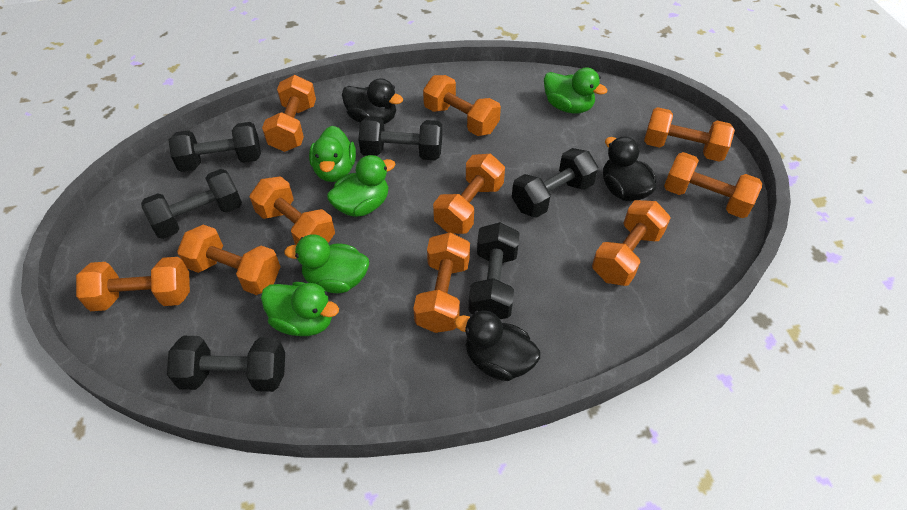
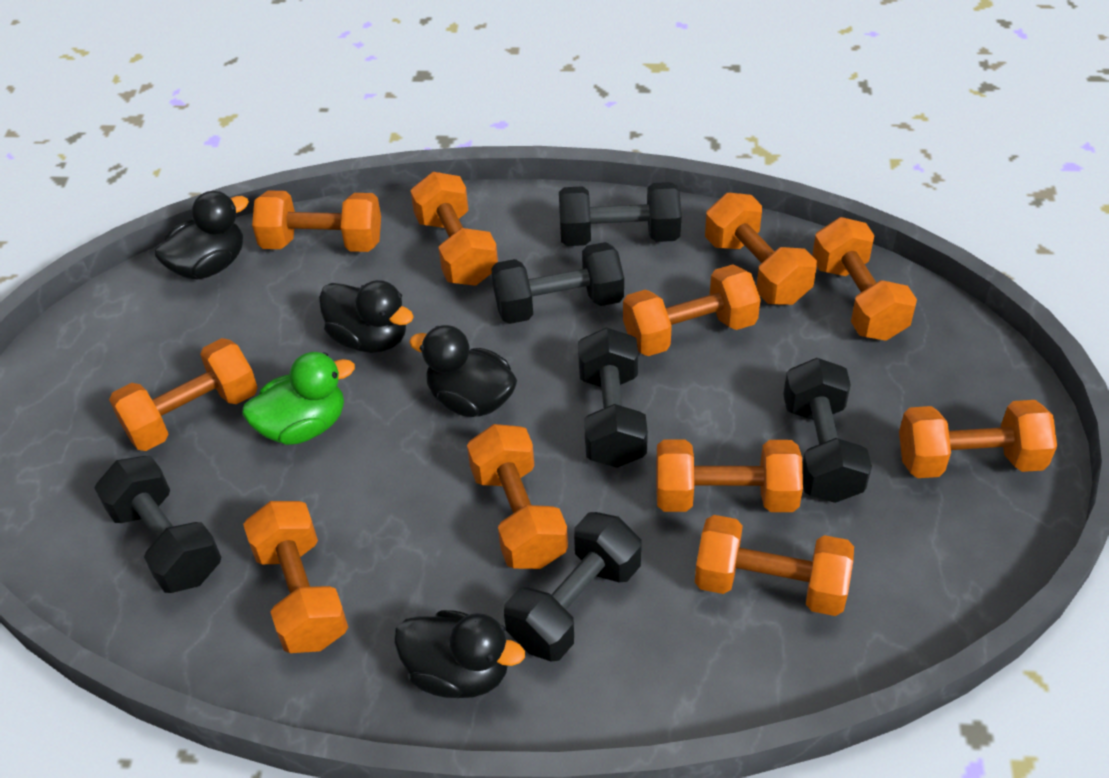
black duck: 3 -> 4
green duck: 5 -> 1
orange dumbbell: 10 -> 11

